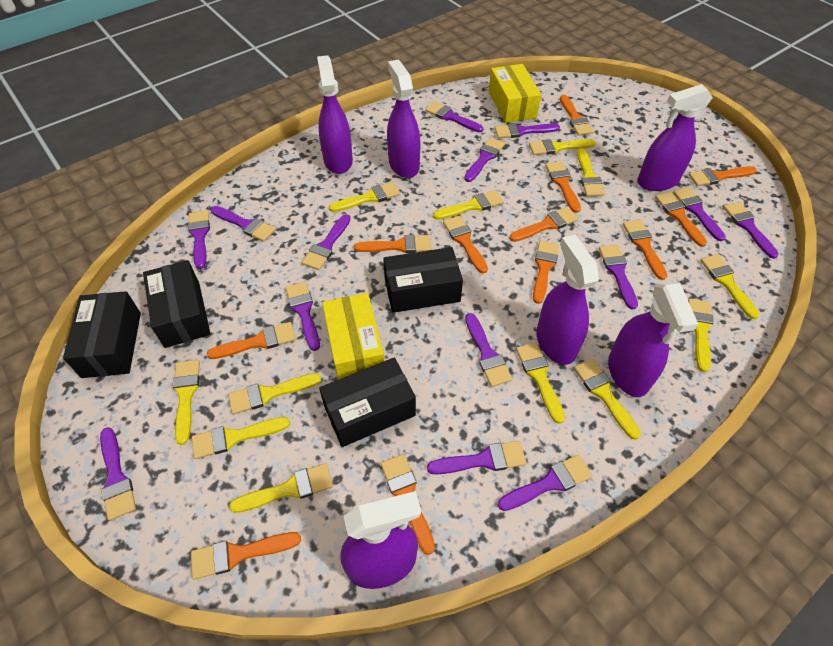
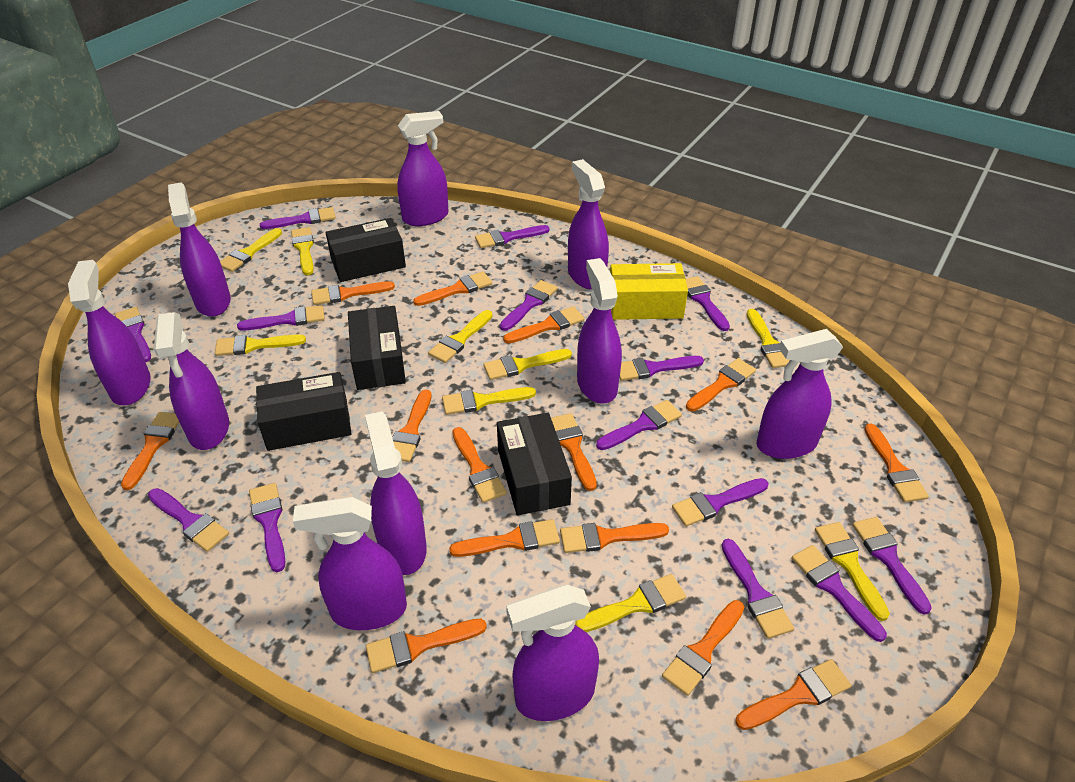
orange brush: 12 -> 14
purple spray bottle: 6 -> 10
yellow box: 2 -> 1
yellow brush: 12 -> 9

